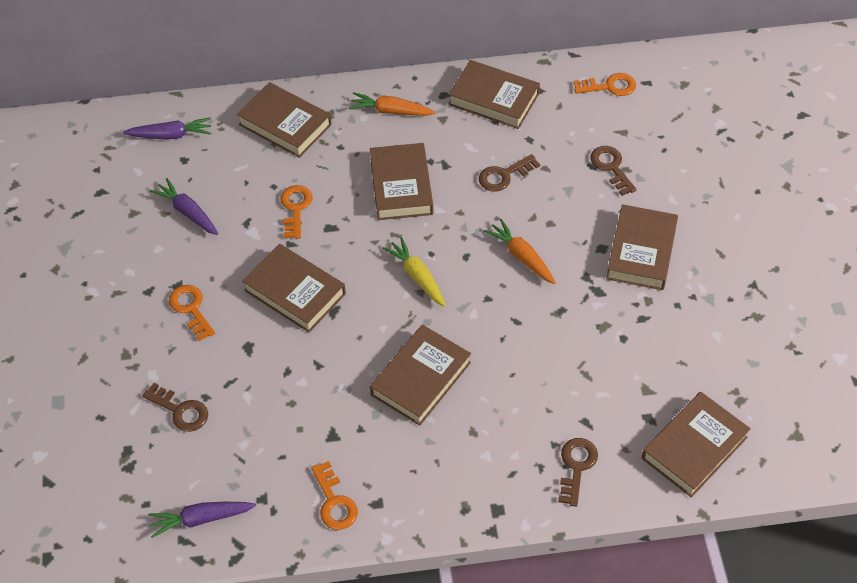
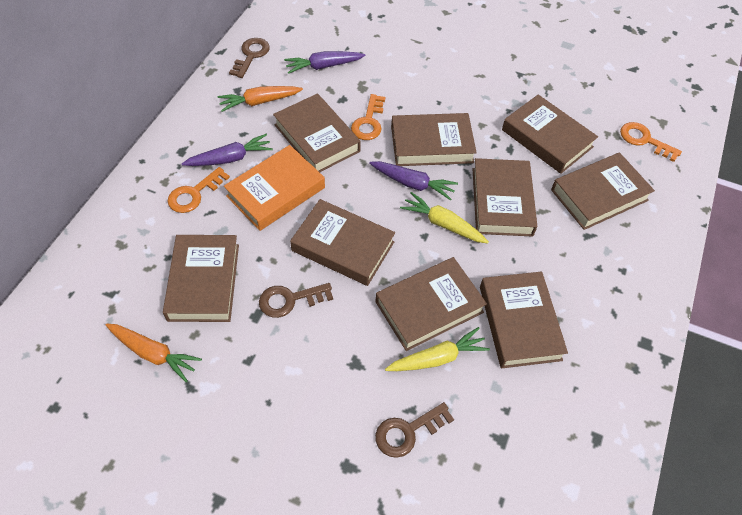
brown book: 7 -> 9
brown key: 4 -> 3
orange book: 0 -> 1
orange key: 4 -> 3
yellow carrot: 1 -> 2

